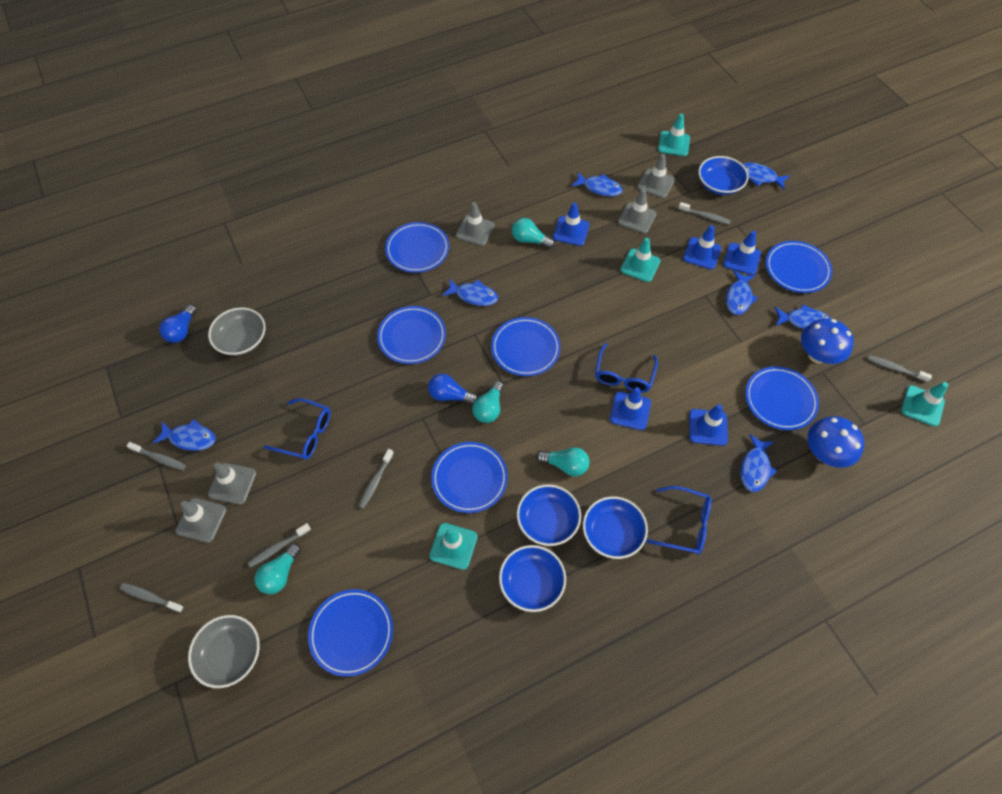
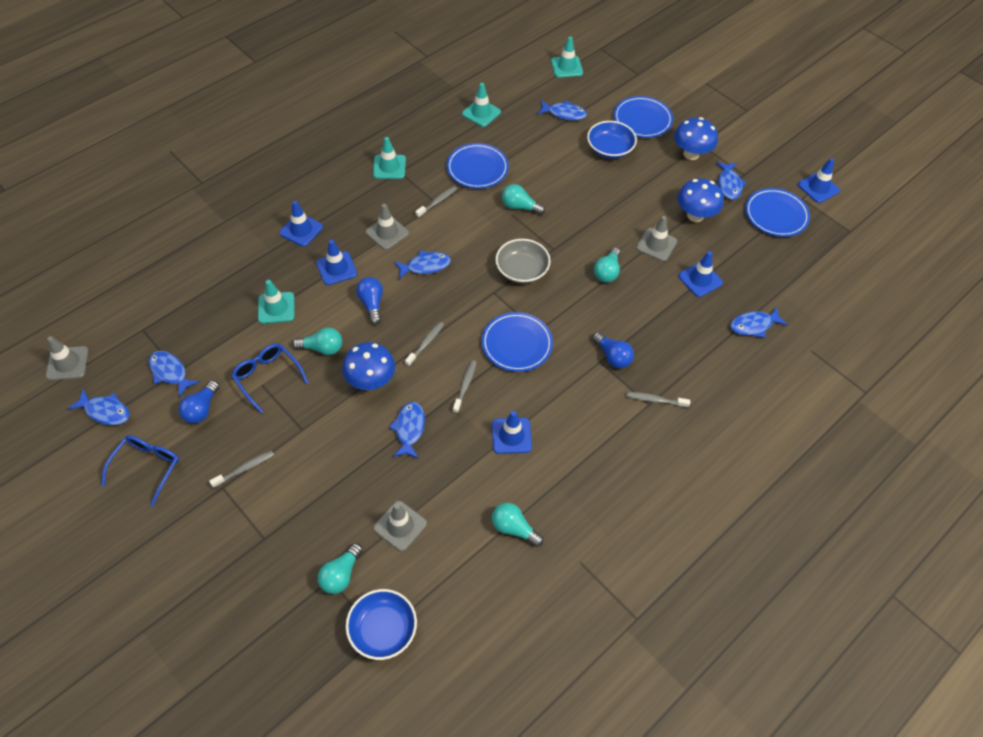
blue bowl: 4 -> 2
blue glasses: 3 -> 2
blue light bulb: 2 -> 3
blue mushroom: 2 -> 3
blue plate: 7 -> 4
grey bowl: 2 -> 1
grey toothbrush: 6 -> 5
grey traffic cone: 5 -> 4
turquoise light bulb: 4 -> 5

